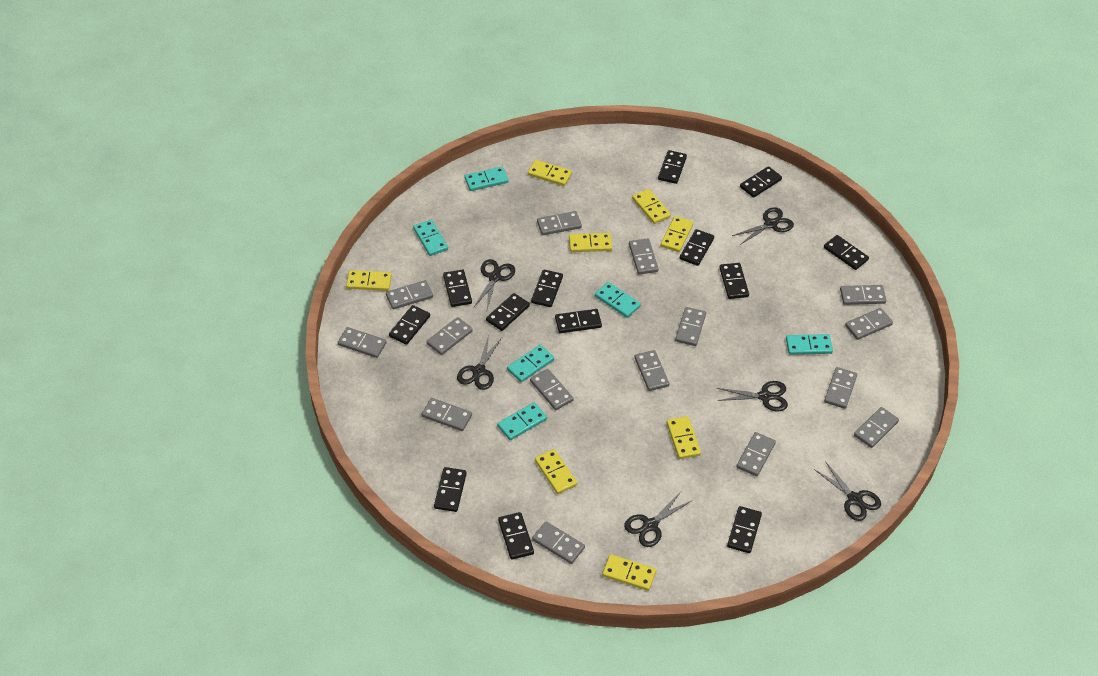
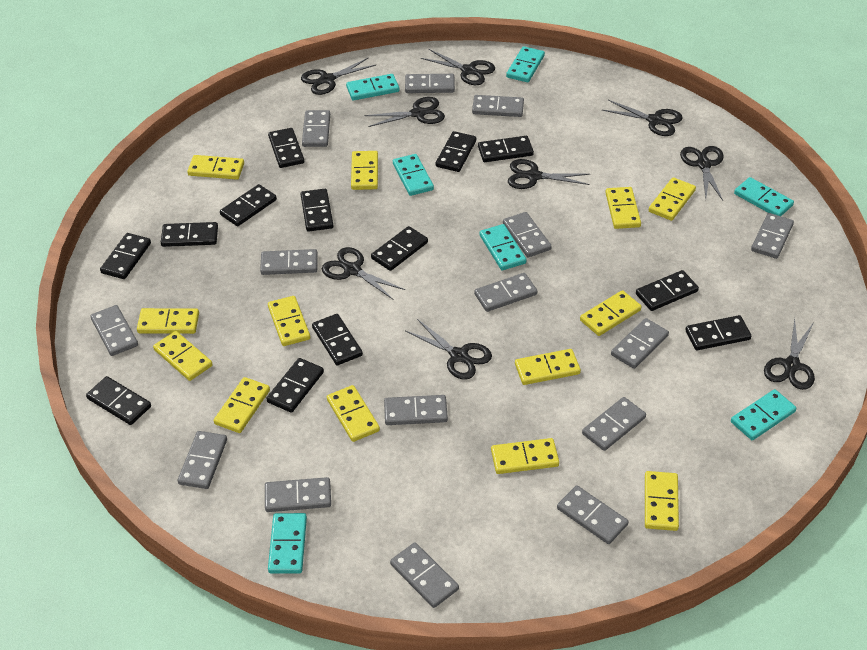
black scissors: 6 -> 9
turquoise domino: 6 -> 7
yellow domino: 8 -> 13

